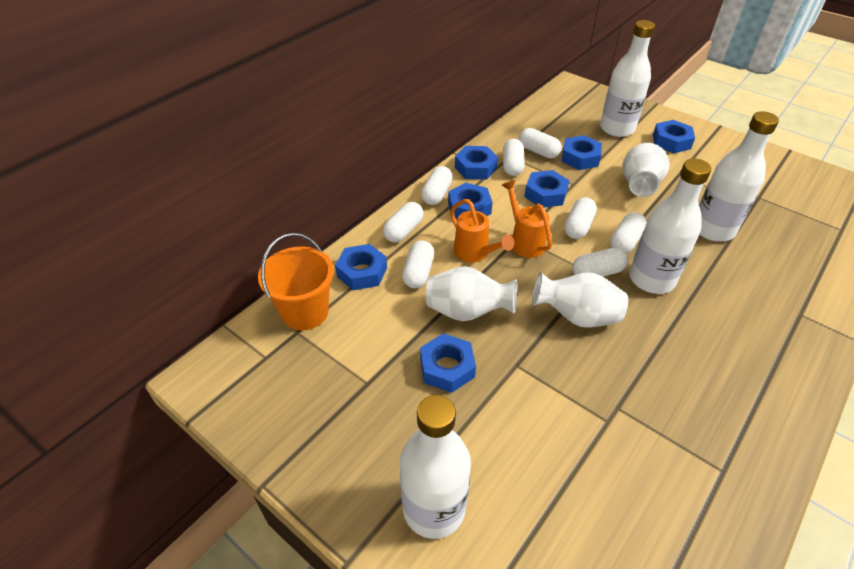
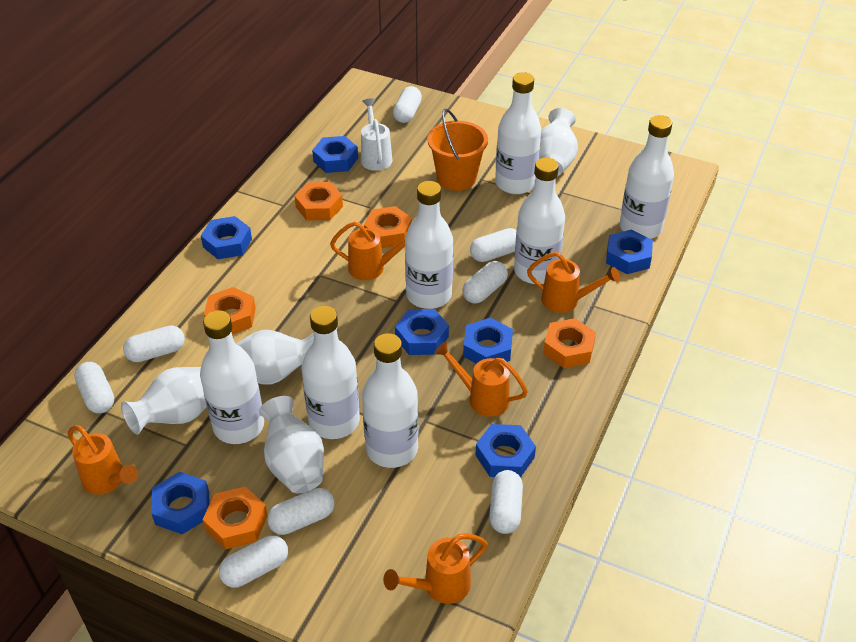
orange nut: 0 -> 5
orange watering can: 2 -> 5
white bottle: 4 -> 7
white vase: 3 -> 4
white watering can: 0 -> 1

